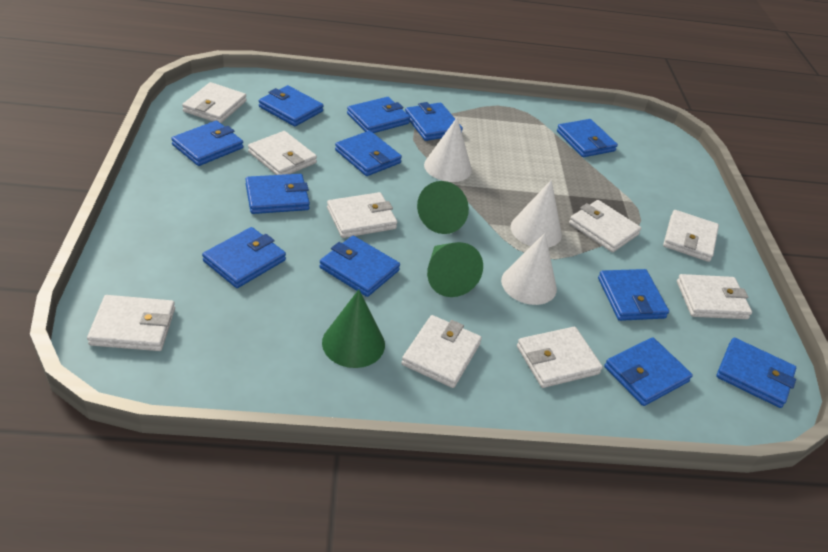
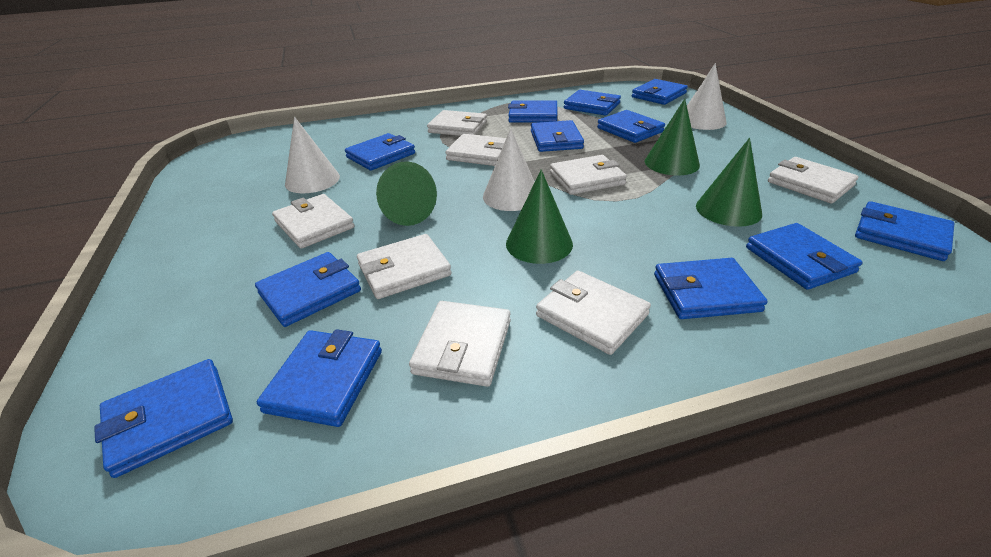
green cone: 3 -> 4
white wallet: 9 -> 8

